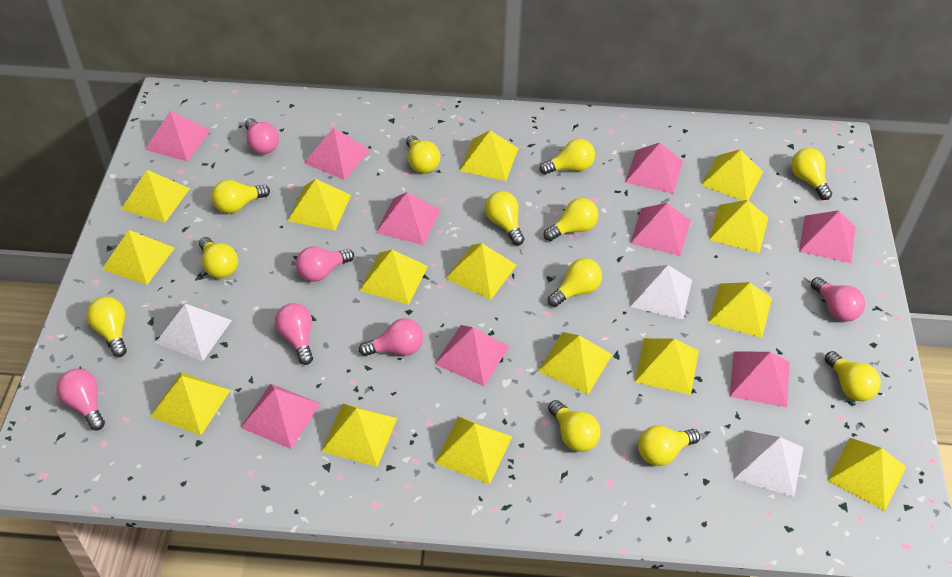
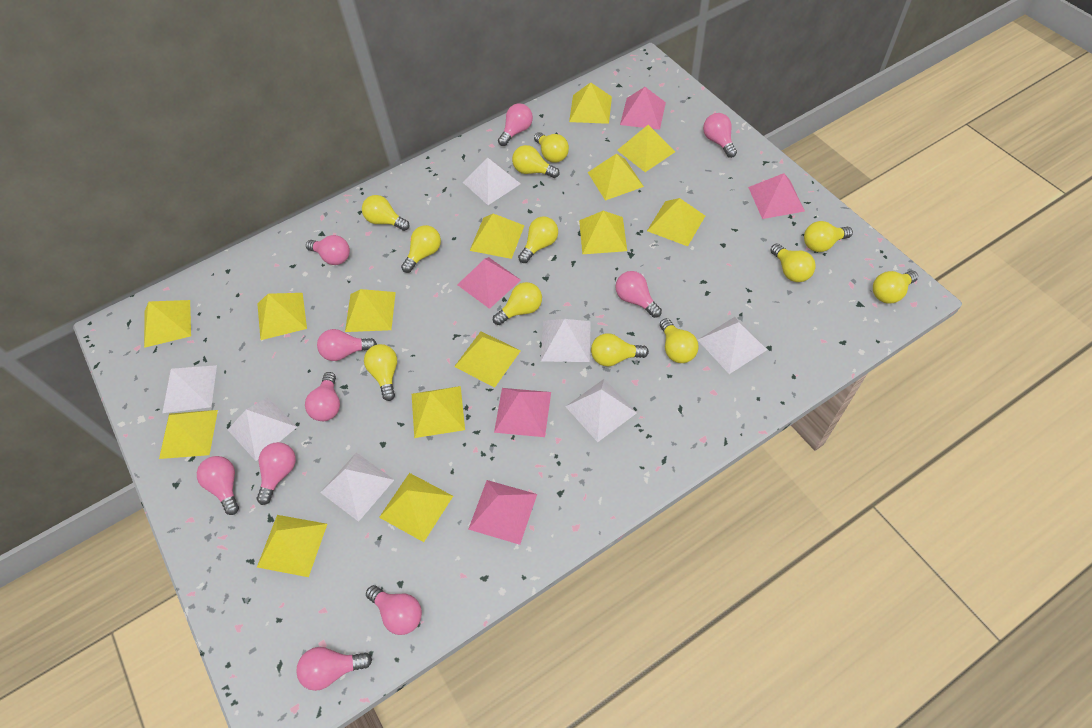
pink light bulb: 6 -> 10
pink pyramid: 9 -> 5
white pyramid: 3 -> 7
yellow pyramid: 15 -> 14

